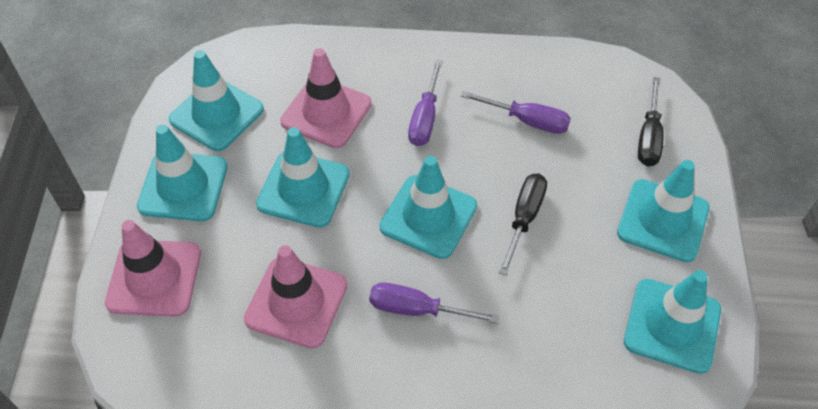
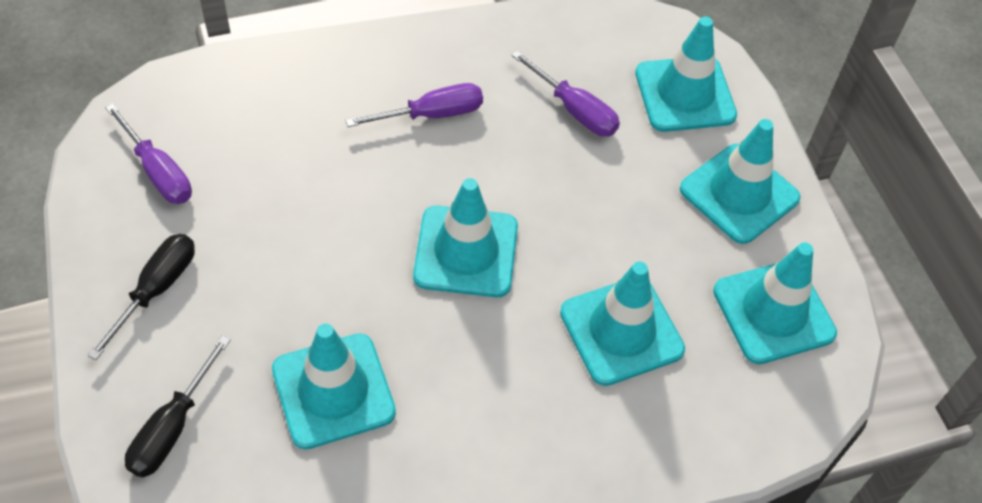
pink traffic cone: 3 -> 0

